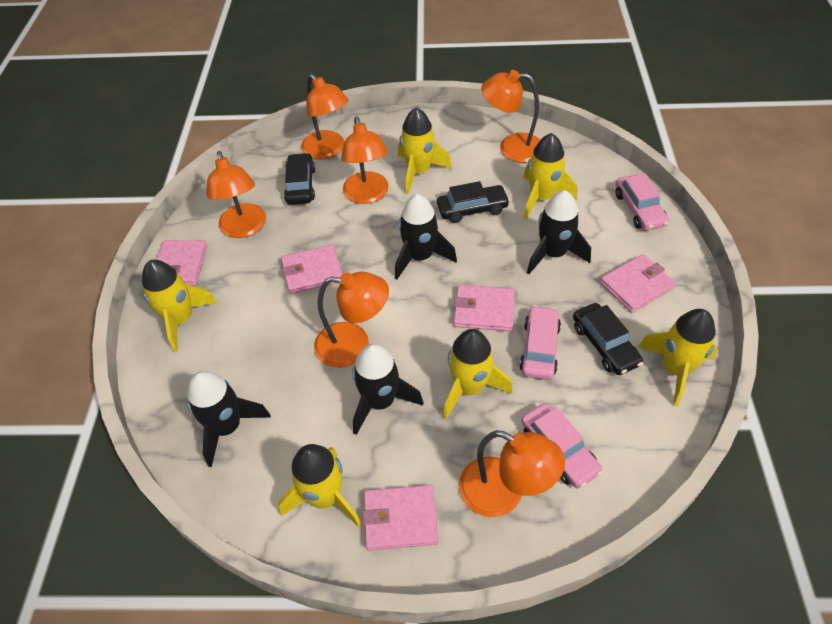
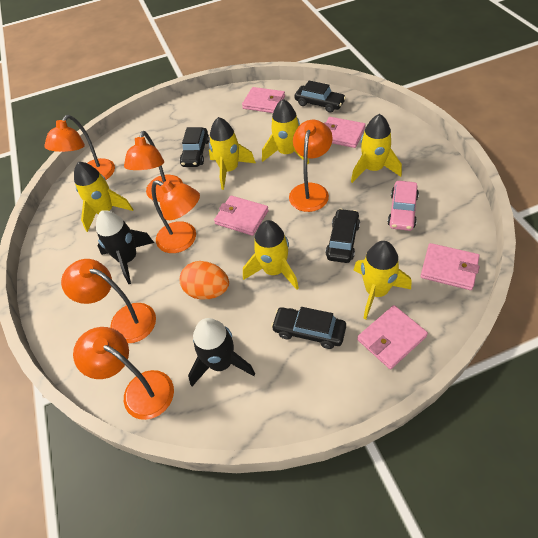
black car: 3 -> 4
black rocket: 4 -> 2
orange egg: 0 -> 1
pink car: 3 -> 1

